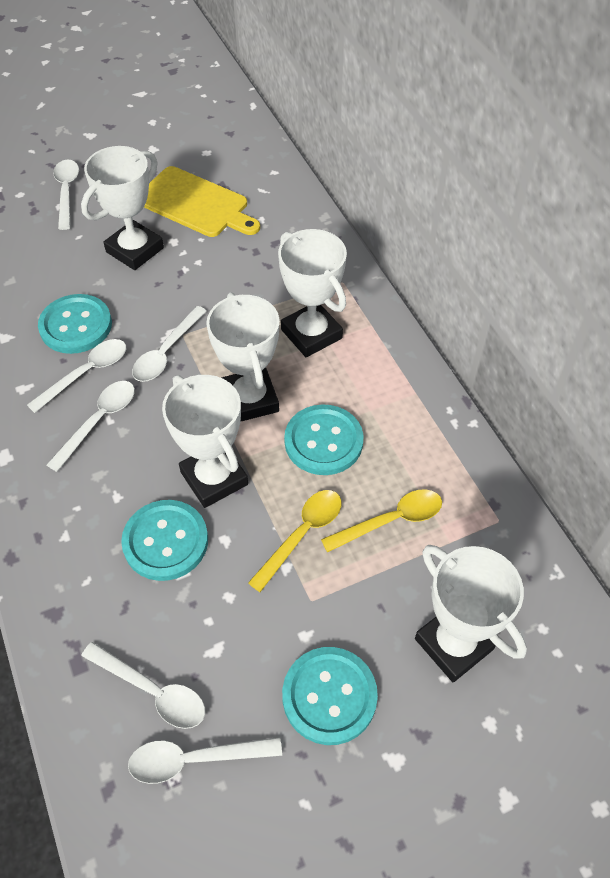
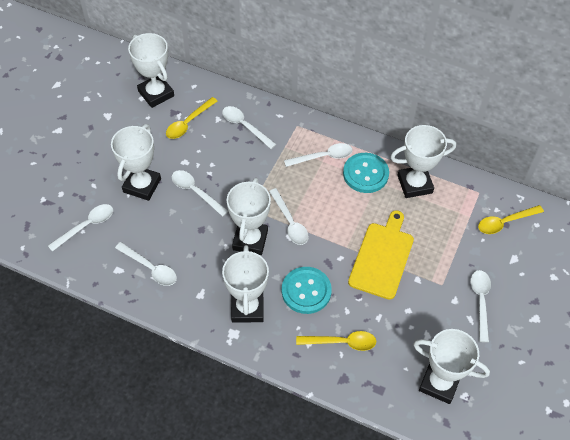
turquoise button: 4 -> 2
white spoon: 6 -> 7
white trophy: 5 -> 6
yellow spoon: 2 -> 3

